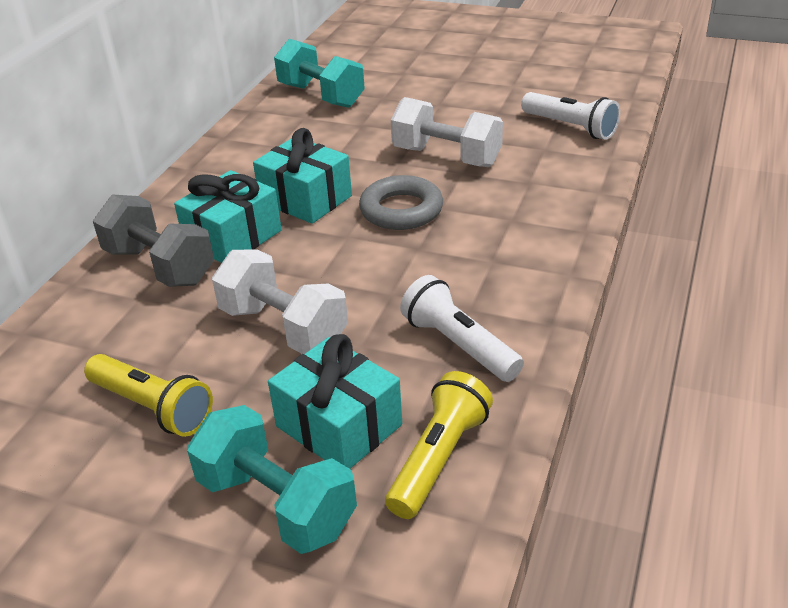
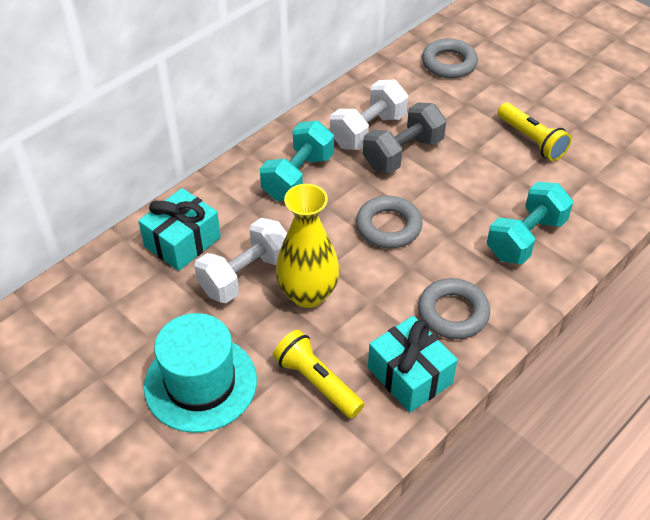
grey ring: 1 -> 3
turquoise gift: 3 -> 2
turquoise hat: 0 -> 1
white flashlight: 2 -> 0
yellow vase: 0 -> 1

